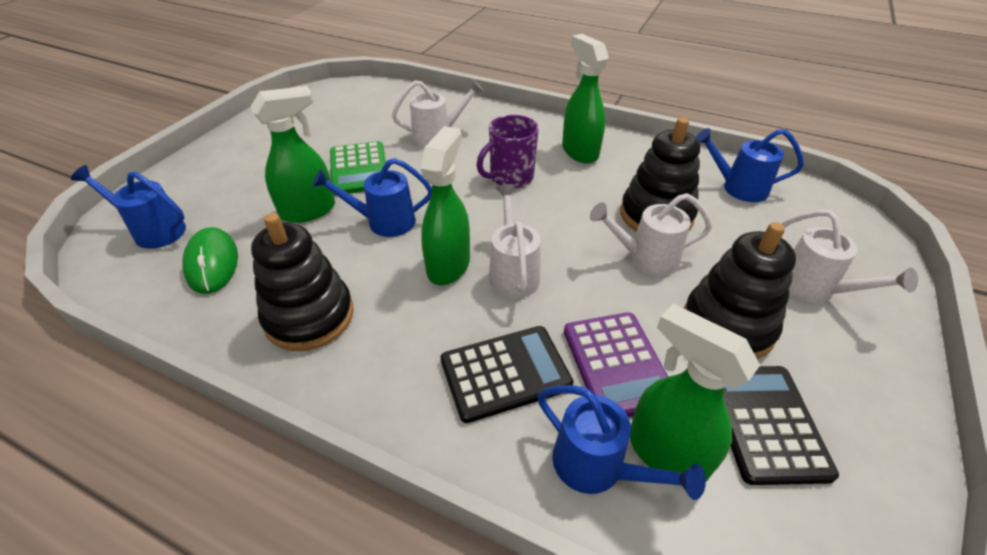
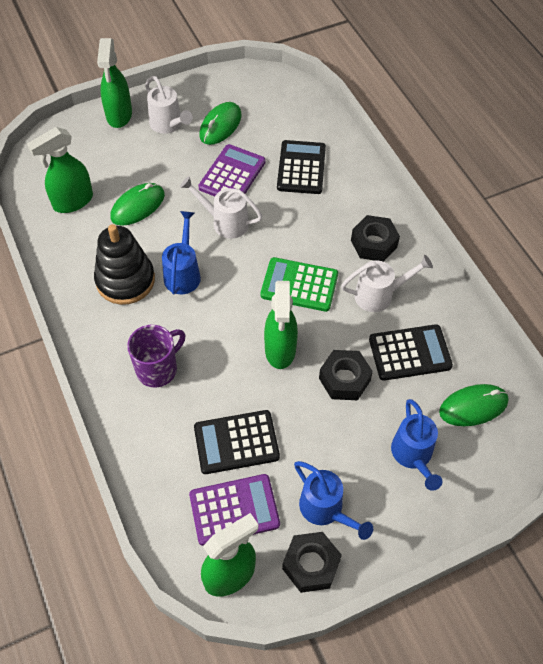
black calculator: 2 -> 3
black nut: 0 -> 3
black stacking toy: 3 -> 1
blue watering can: 4 -> 3
green mouse: 1 -> 3
purple calculator: 1 -> 2
white watering can: 4 -> 3

